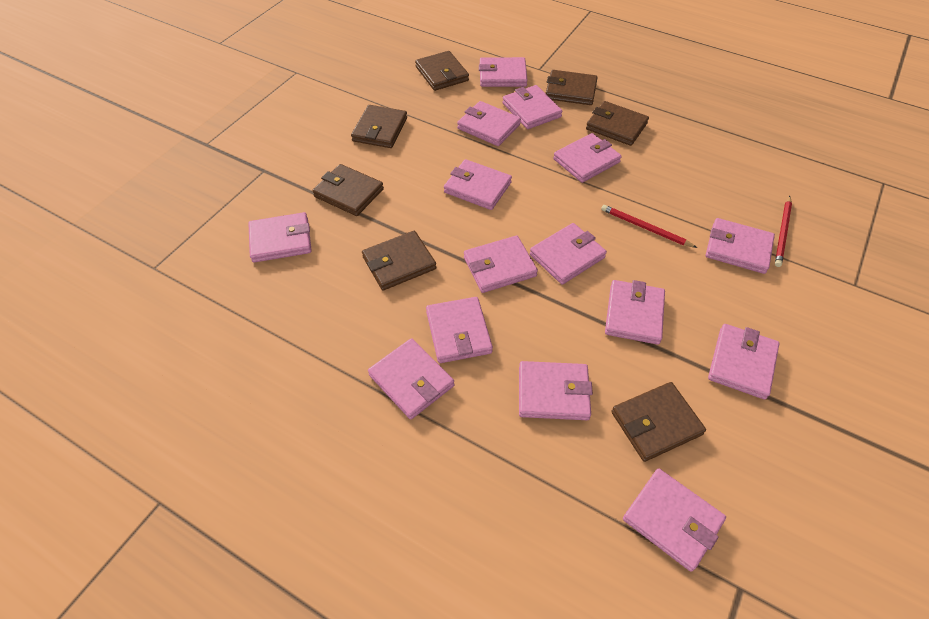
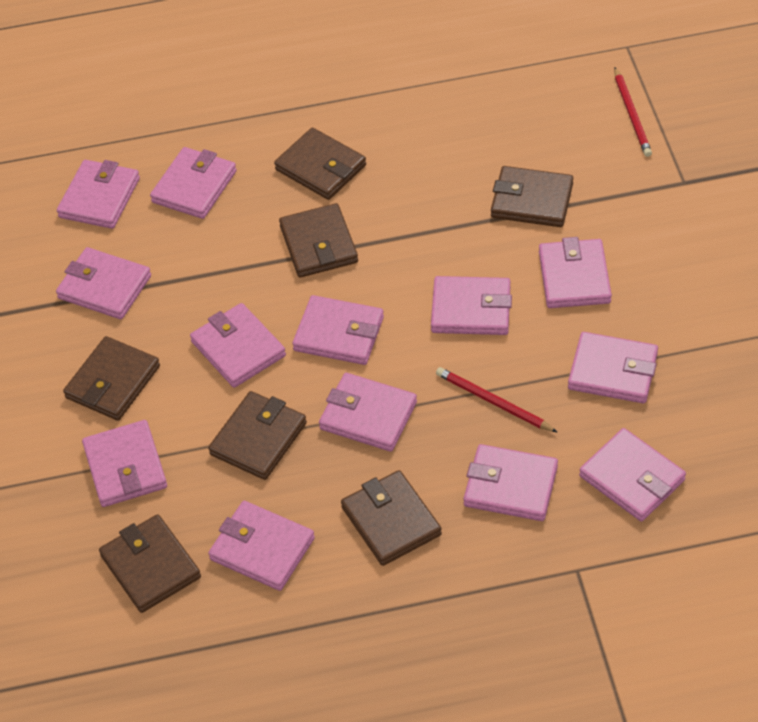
pink wallet: 15 -> 13

